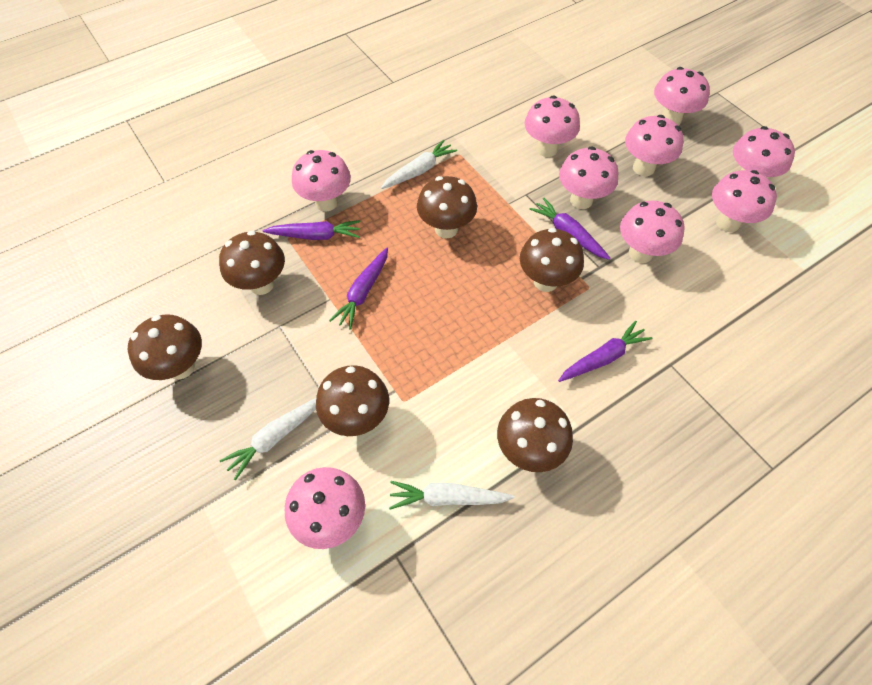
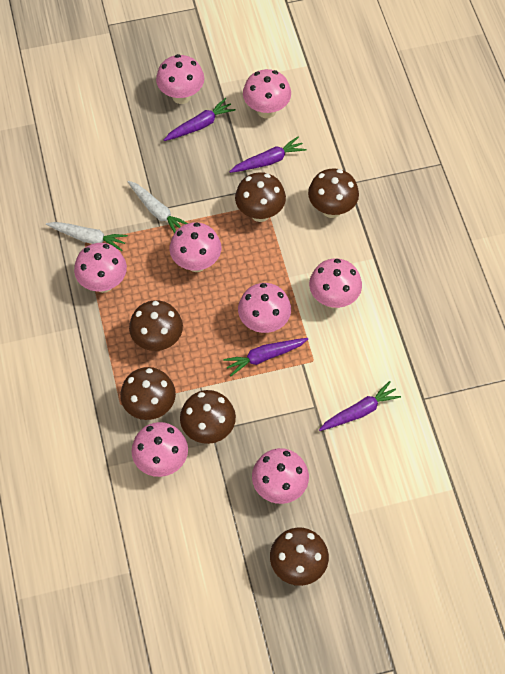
pink mushroom: 9 -> 8
white carrot: 3 -> 2

